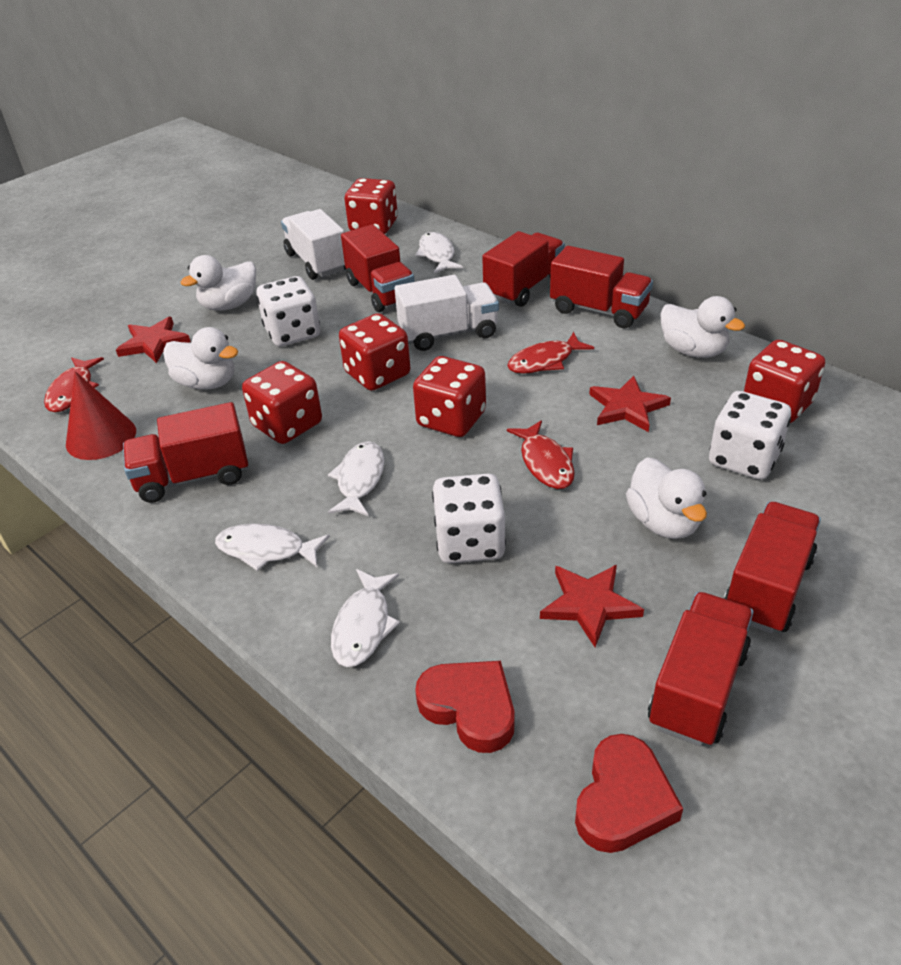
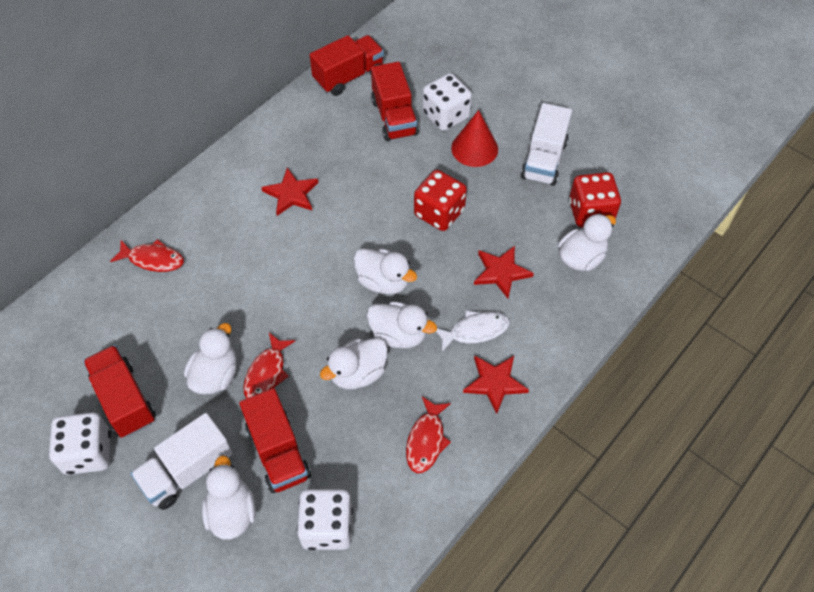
red dice: 5 -> 2
red heart: 2 -> 0
red truck: 6 -> 4
white duck: 4 -> 6
white fish: 4 -> 1

